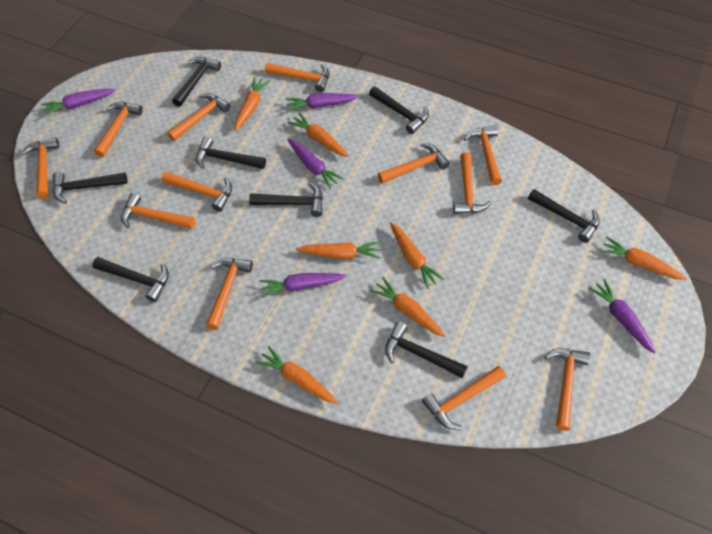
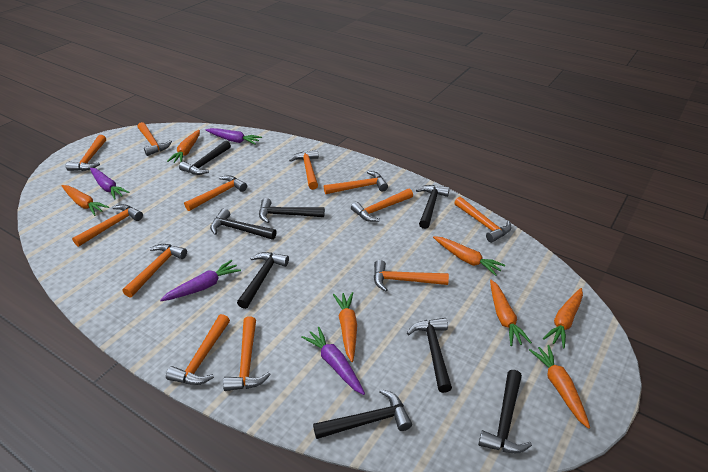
purple carrot: 5 -> 4

